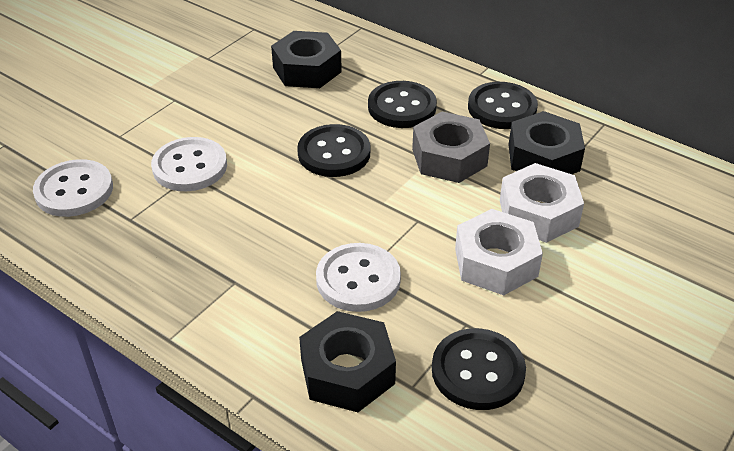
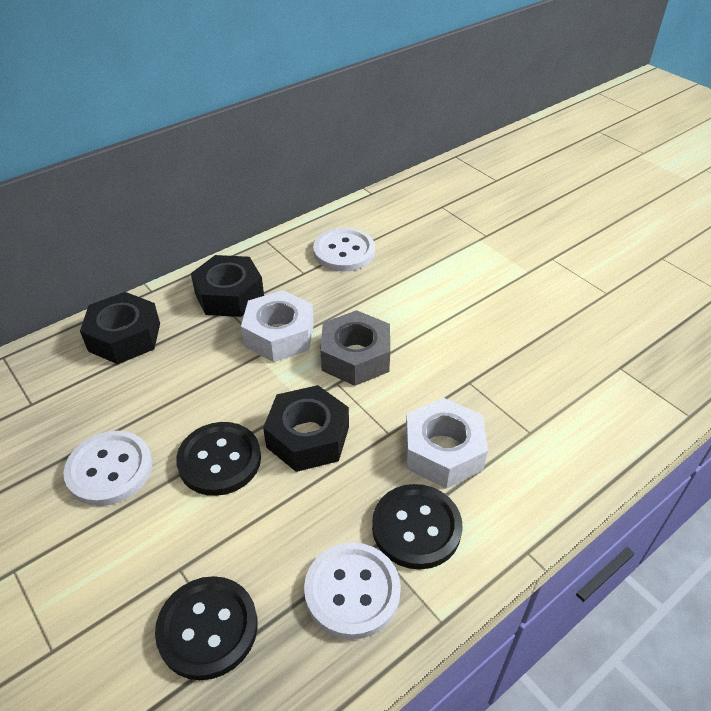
black button: 4 -> 3

